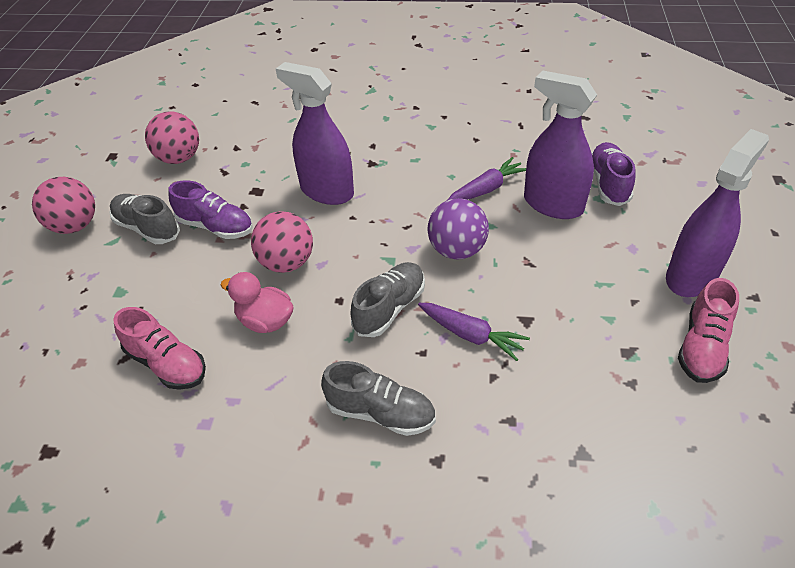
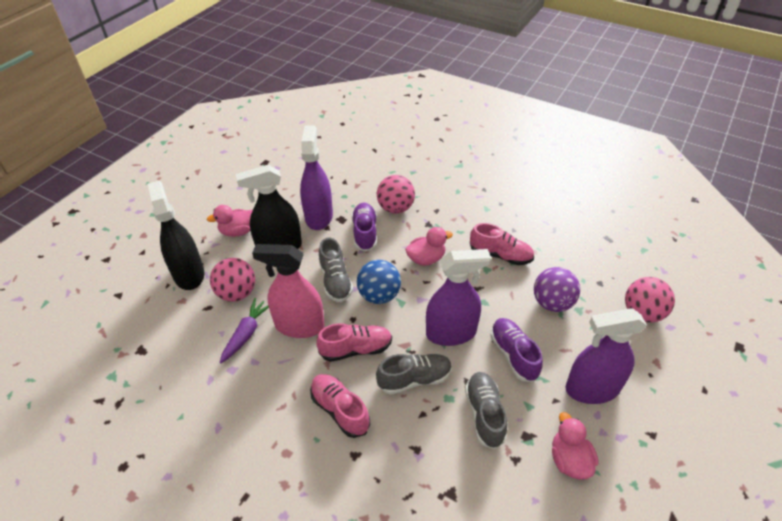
black spray bottle: 0 -> 2
blue ball: 0 -> 1
pink duck: 1 -> 3
pink shoe: 2 -> 3
pink spray bottle: 0 -> 1
purple carrot: 2 -> 1

